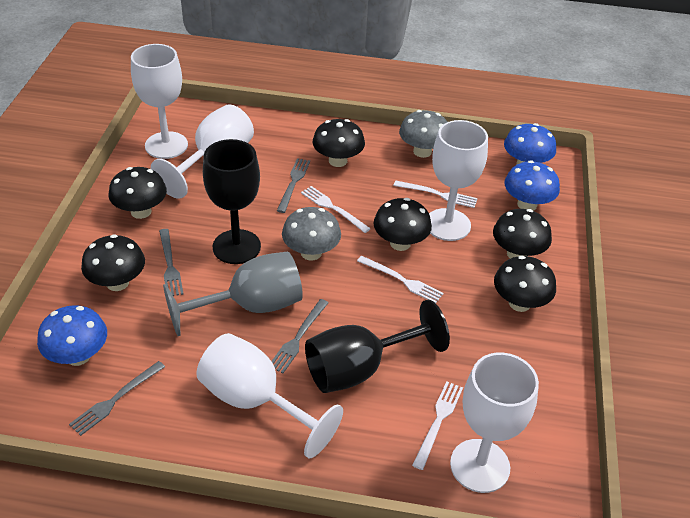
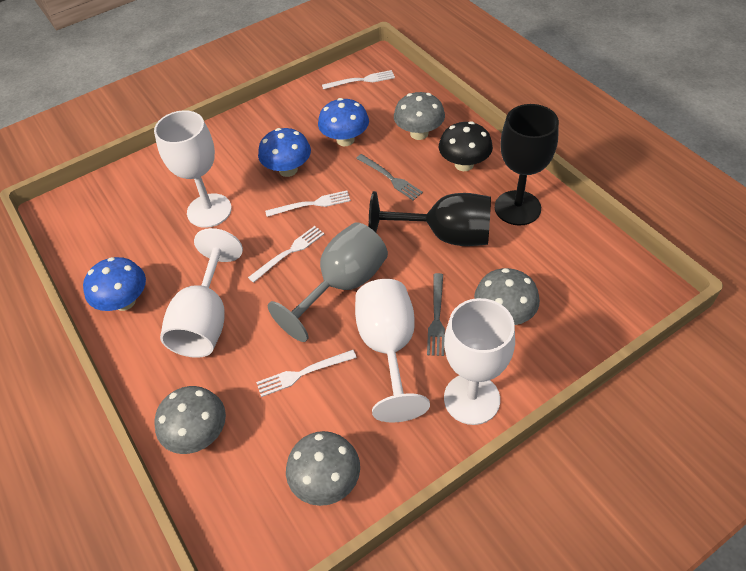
black mushroom: 6 -> 1
grey fork: 4 -> 2
grey mushroom: 2 -> 4
white goblet: 5 -> 4

